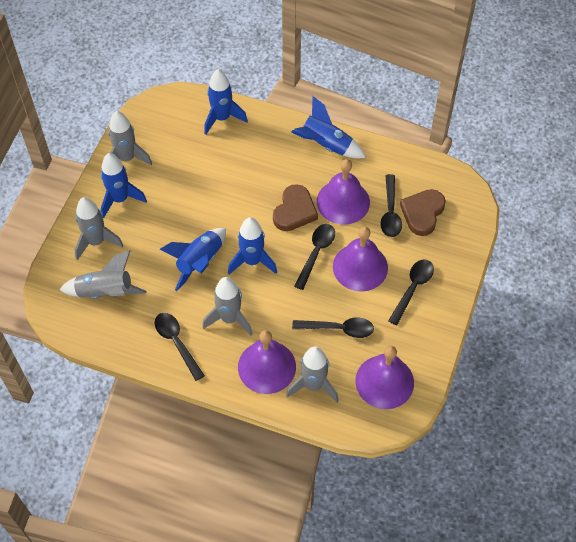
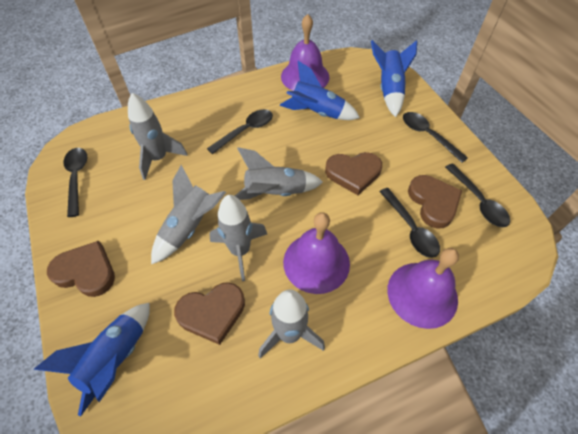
blue rocket: 5 -> 3
brown heart: 2 -> 4
purple bell: 4 -> 3

